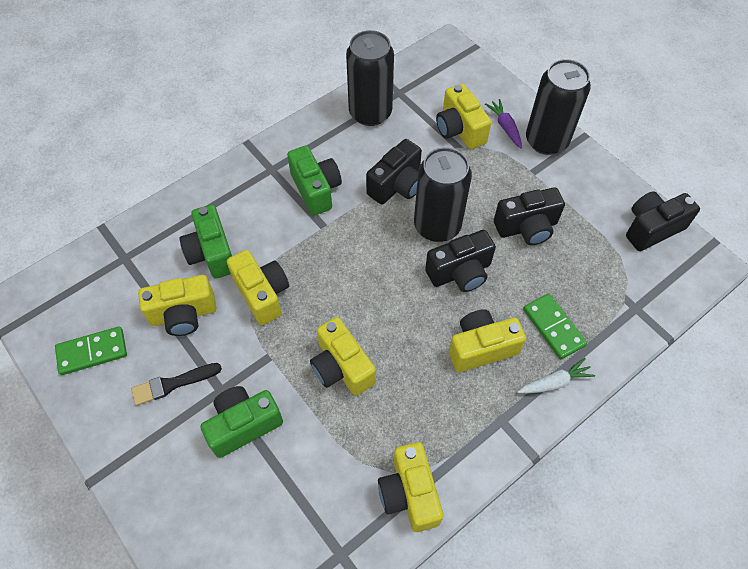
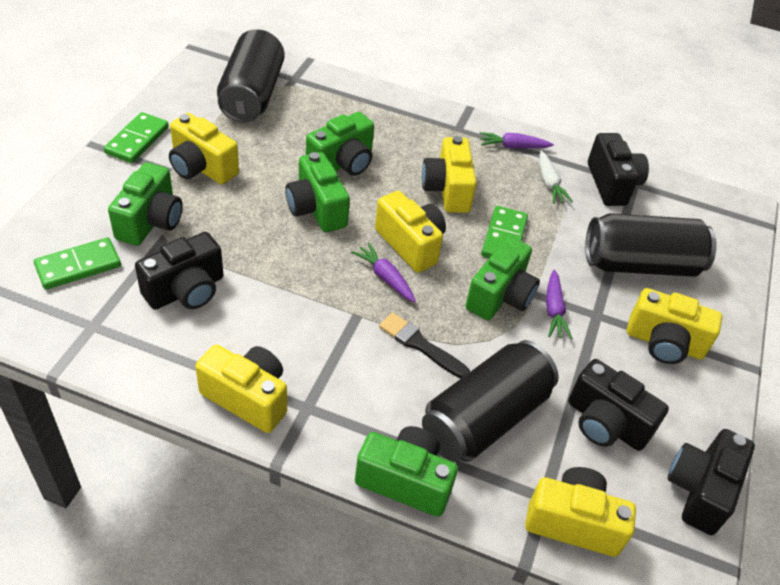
green camera: 3 -> 5
green domino: 2 -> 3
purple carrot: 1 -> 3

